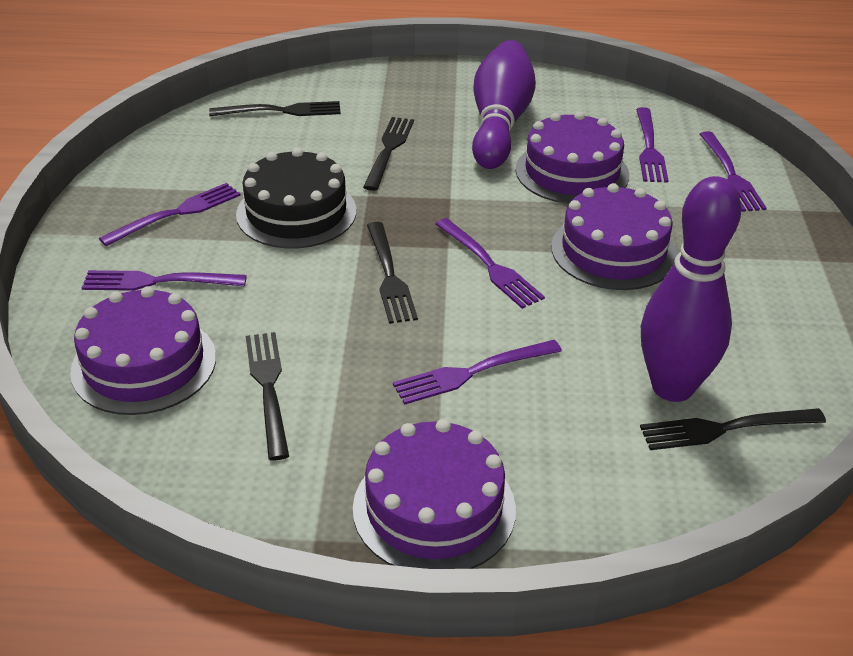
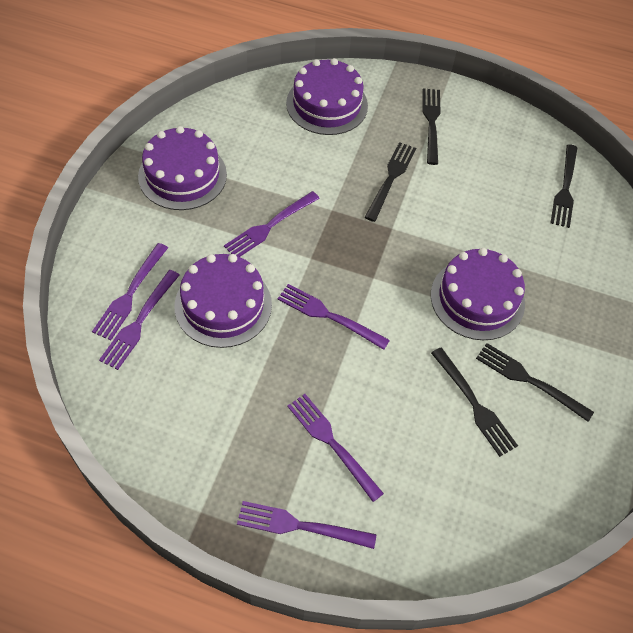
black cake: 1 -> 0
purple bowling pin: 2 -> 0

